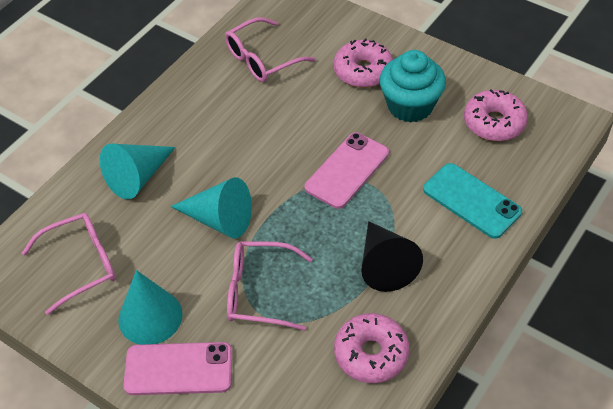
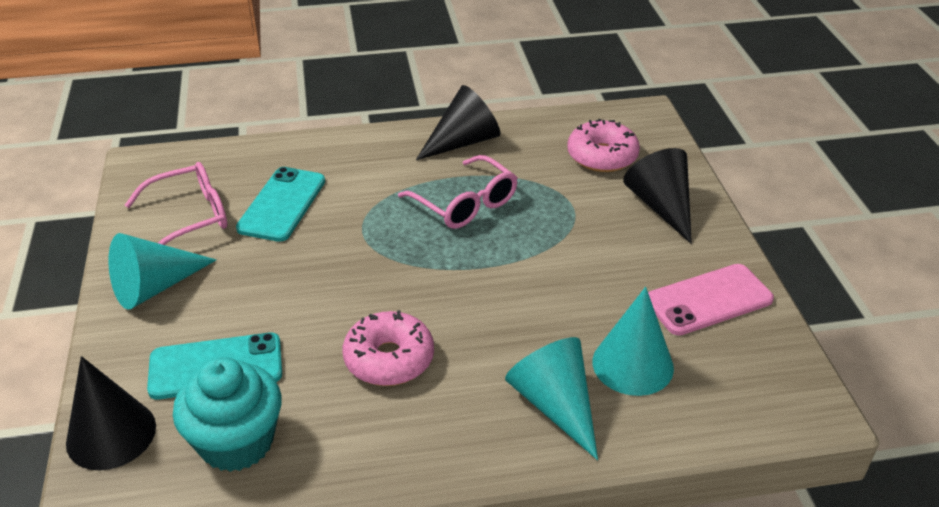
black cone: 1 -> 3
pink donut: 3 -> 2
pink glasses: 3 -> 2
pink phone: 2 -> 1
turquoise phone: 1 -> 2

